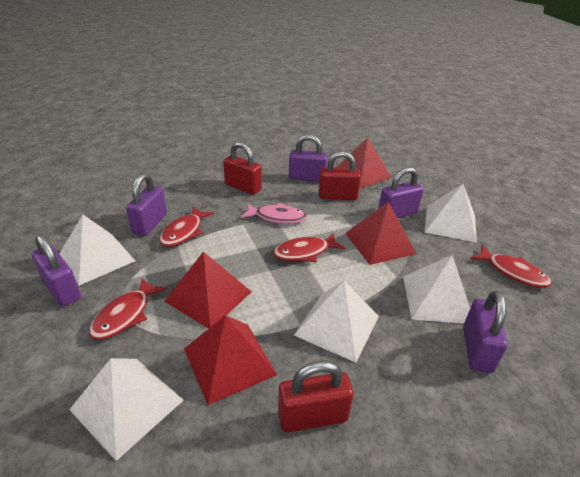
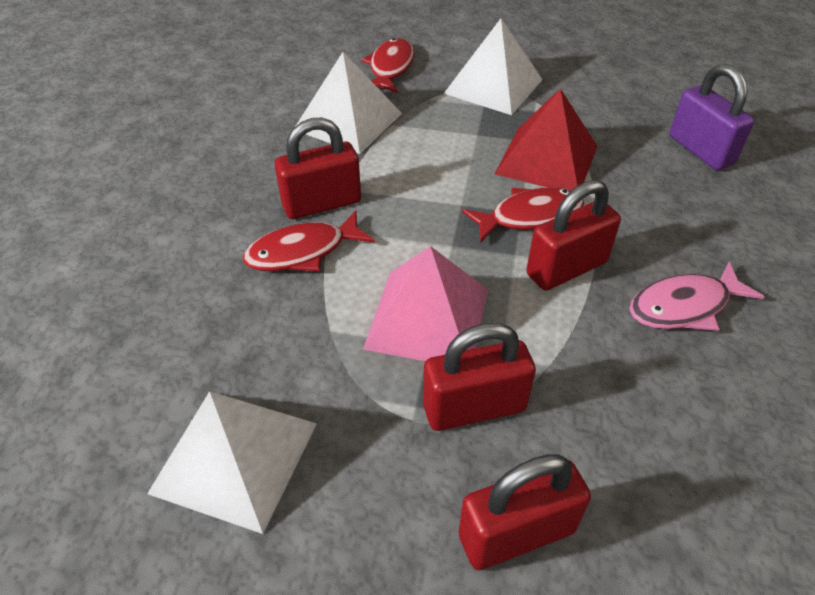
pink pyramid: 0 -> 1
purple padlock: 5 -> 1
red fish: 4 -> 3
red padlock: 3 -> 4
red pyramid: 4 -> 1
white pyramid: 5 -> 3

